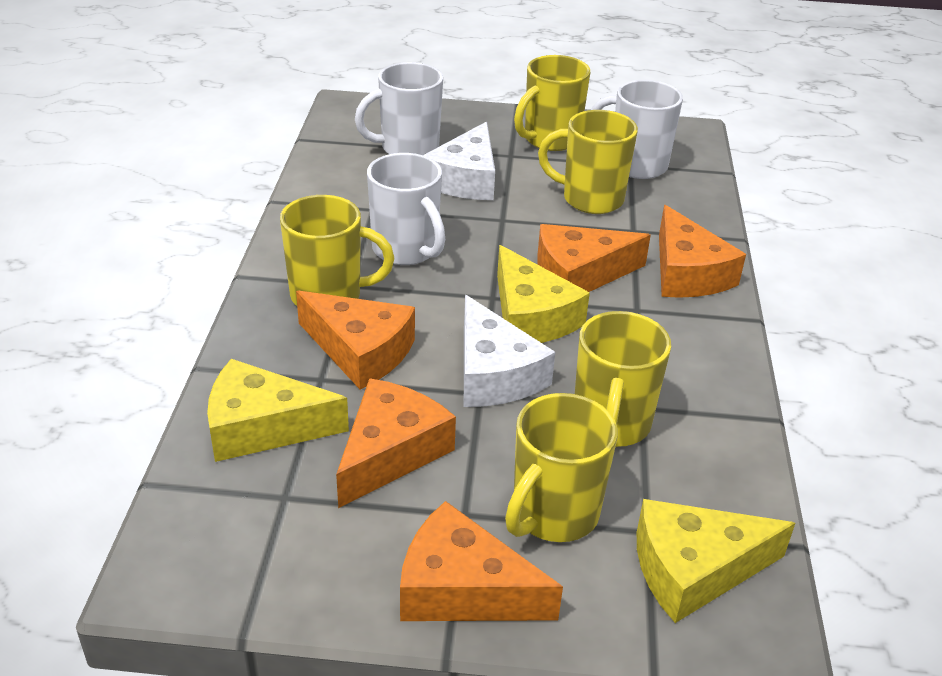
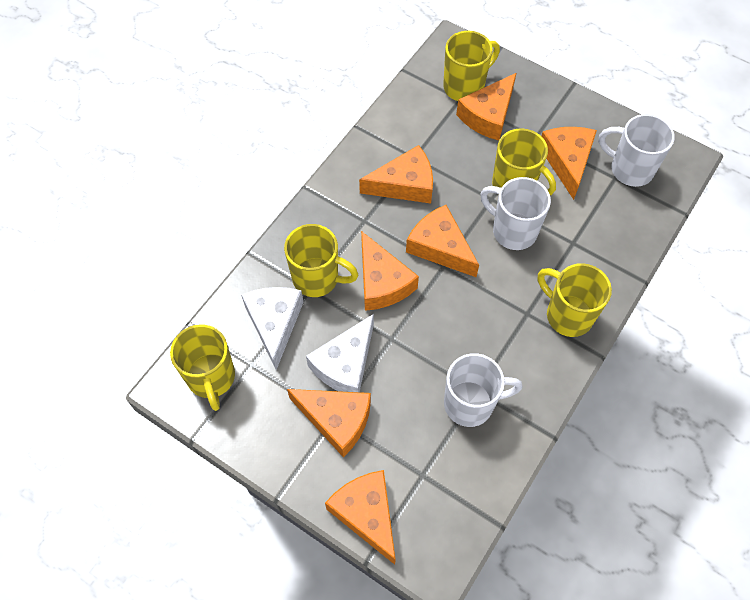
orange cheese: 5 -> 7
yellow cheese: 3 -> 0

